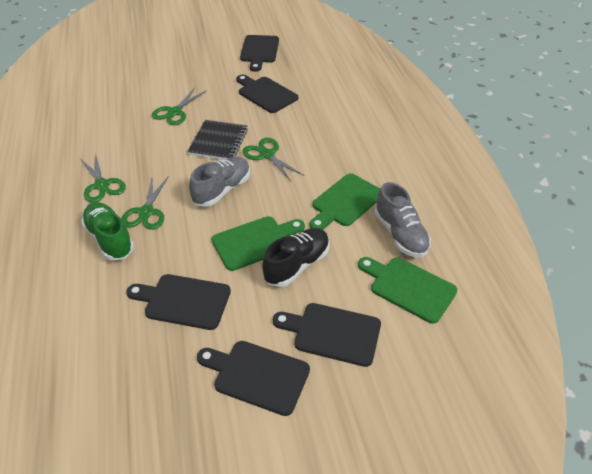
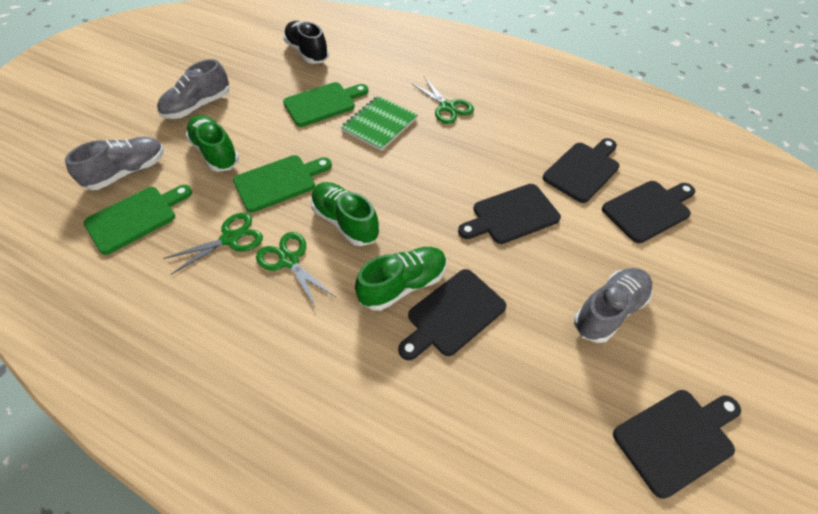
black notebook: 1 -> 0
green notebook: 0 -> 1
green scissors: 4 -> 3
green shoe: 1 -> 3
grey shoe: 2 -> 3

